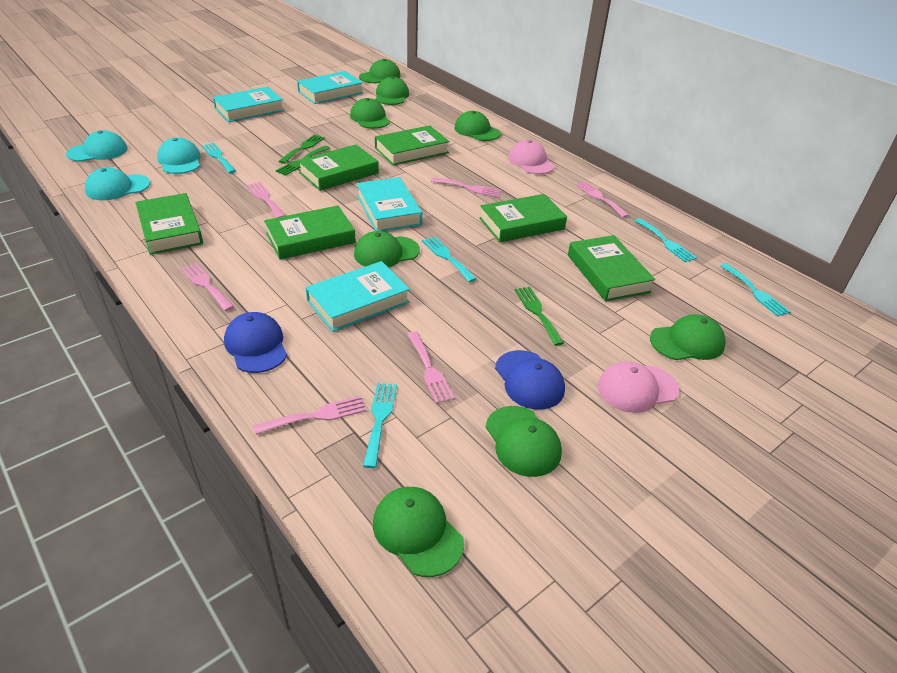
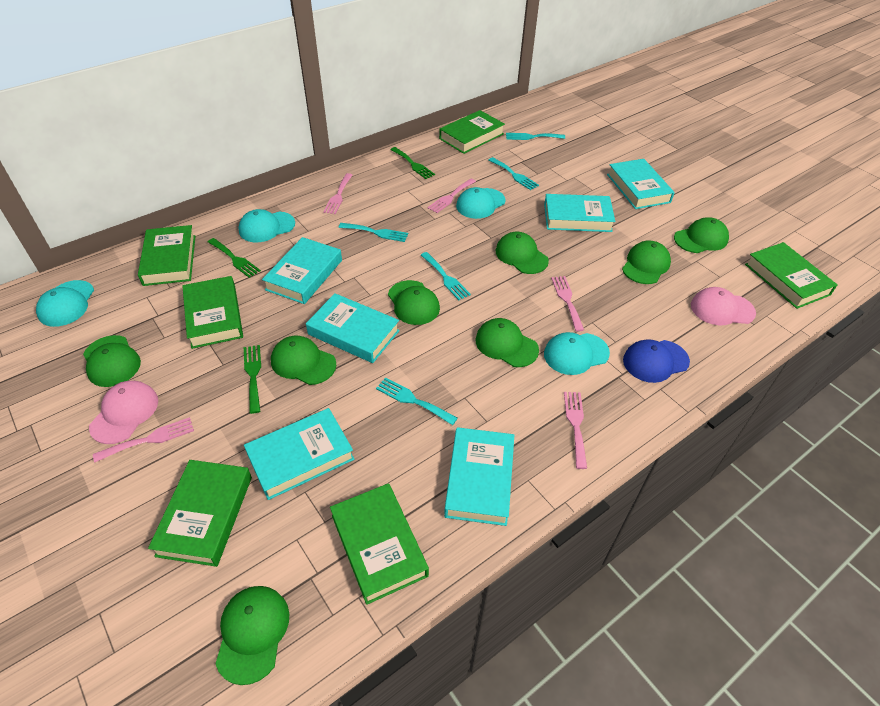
blue cap: 2 -> 1
pink fork: 6 -> 5
turquoise book: 4 -> 6
turquoise cap: 3 -> 4

